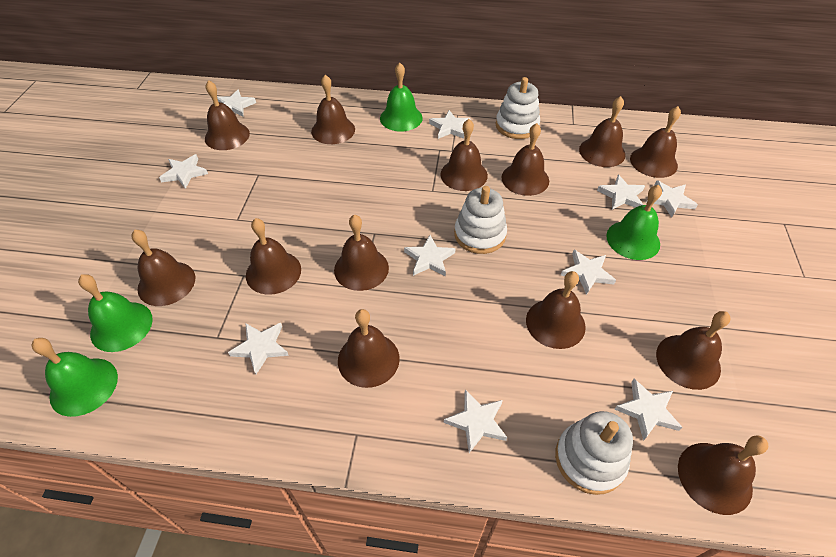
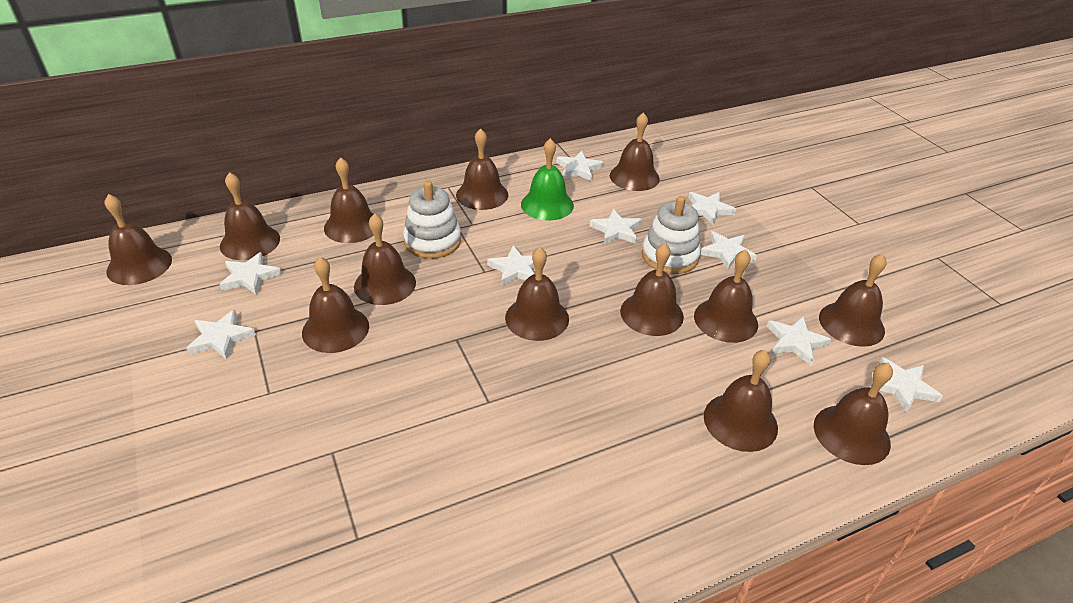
green bell: 4 -> 1
white stacking toy: 3 -> 2
white star: 10 -> 9

